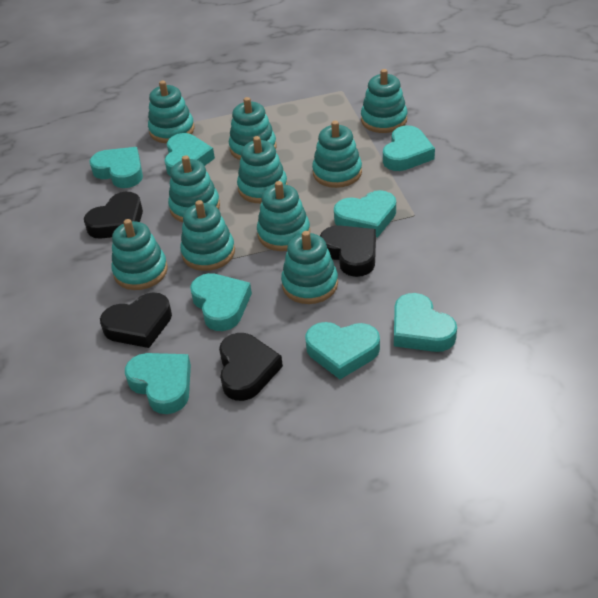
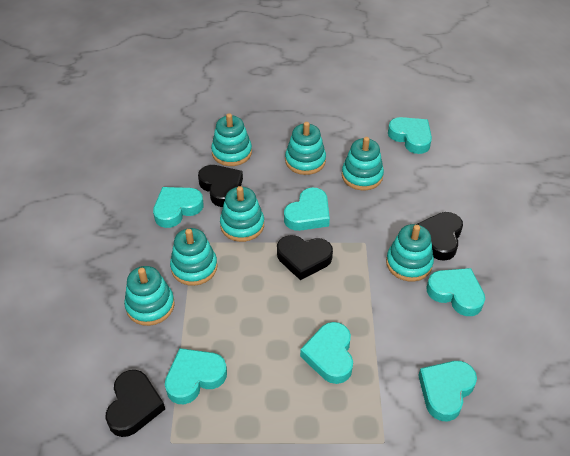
turquoise heart: 8 -> 7
turquoise stacking toy: 10 -> 7

